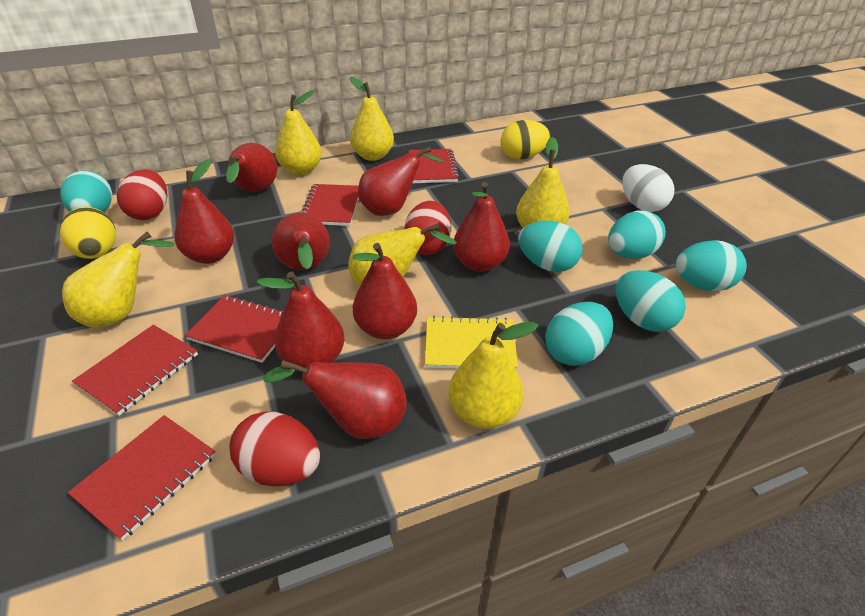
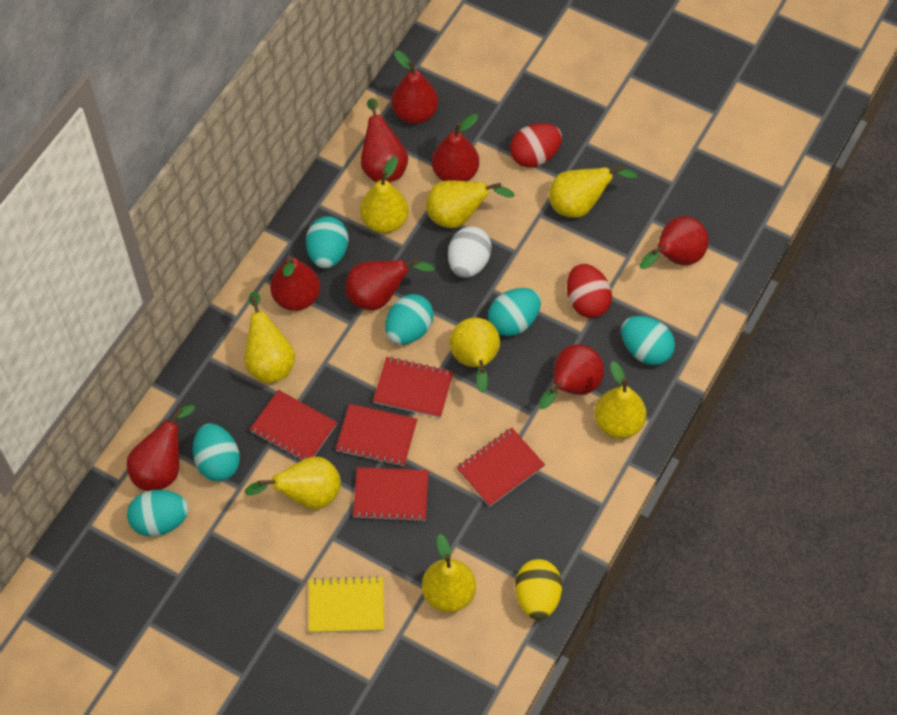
red egg: 3 -> 2
yellow egg: 2 -> 1
yellow pear: 6 -> 8

